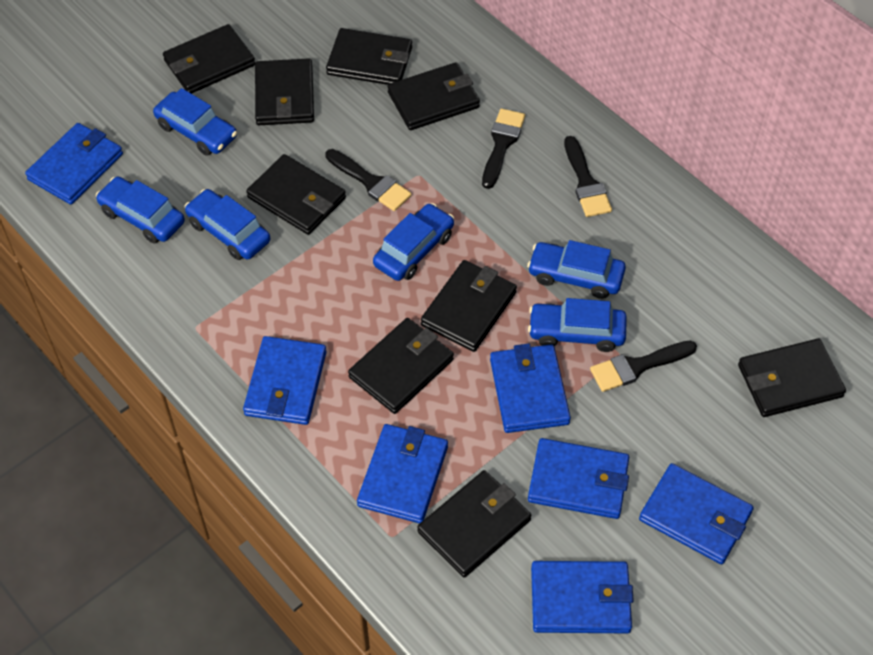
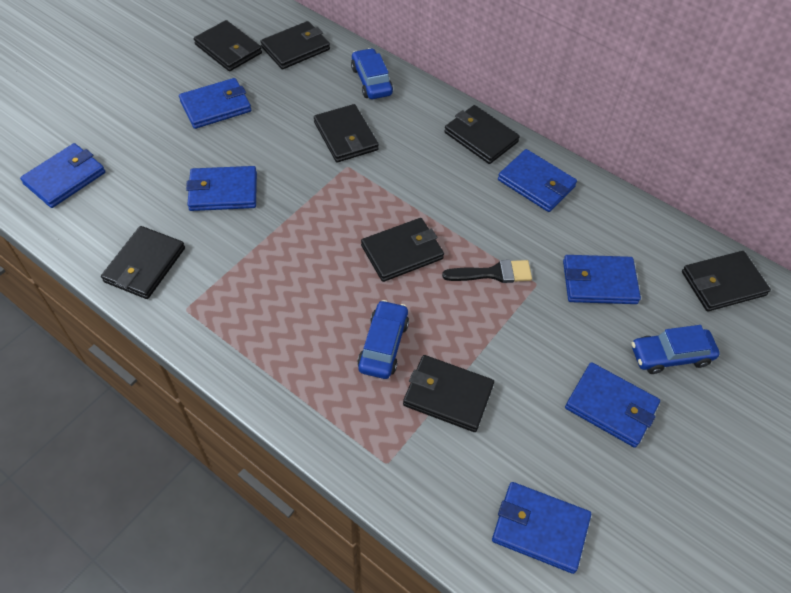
black brush: 4 -> 1
black wallet: 9 -> 8
blue car: 6 -> 3

